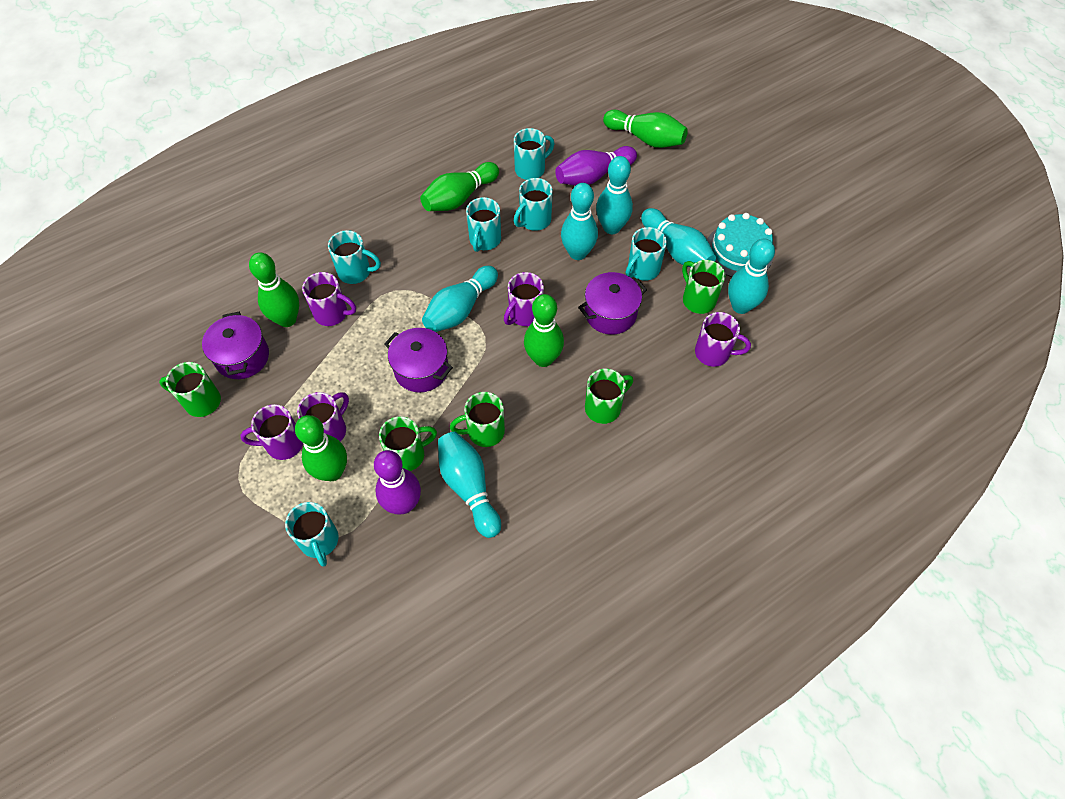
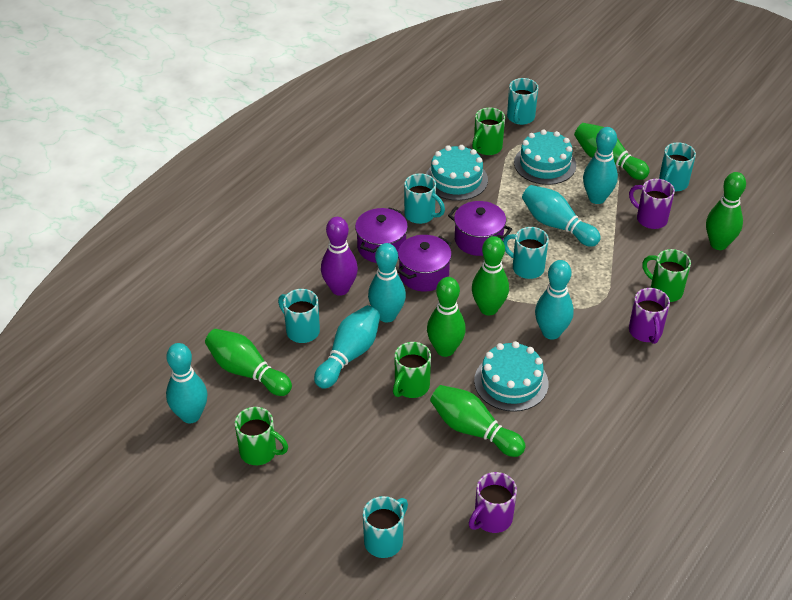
green bowling pin: 5 -> 6
green mug: 5 -> 4
purple bowling pin: 2 -> 1
purple mug: 5 -> 3
turquoise cake: 1 -> 3

